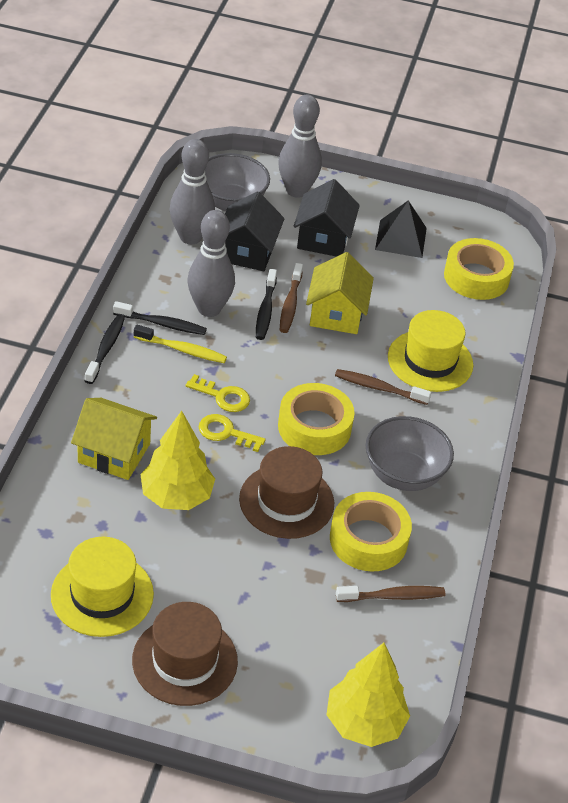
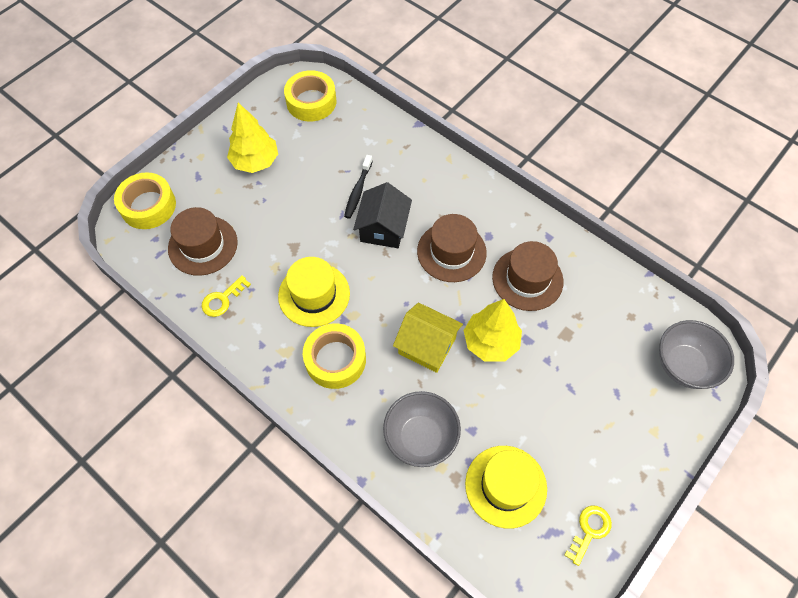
black house: 2 -> 1
black pyramid: 1 -> 0
black toothbrush: 3 -> 1
brown hat: 2 -> 3
brown toothbrush: 3 -> 0
grey bowling pin: 3 -> 0
yellow house: 2 -> 1
yellow toothbrush: 1 -> 0

